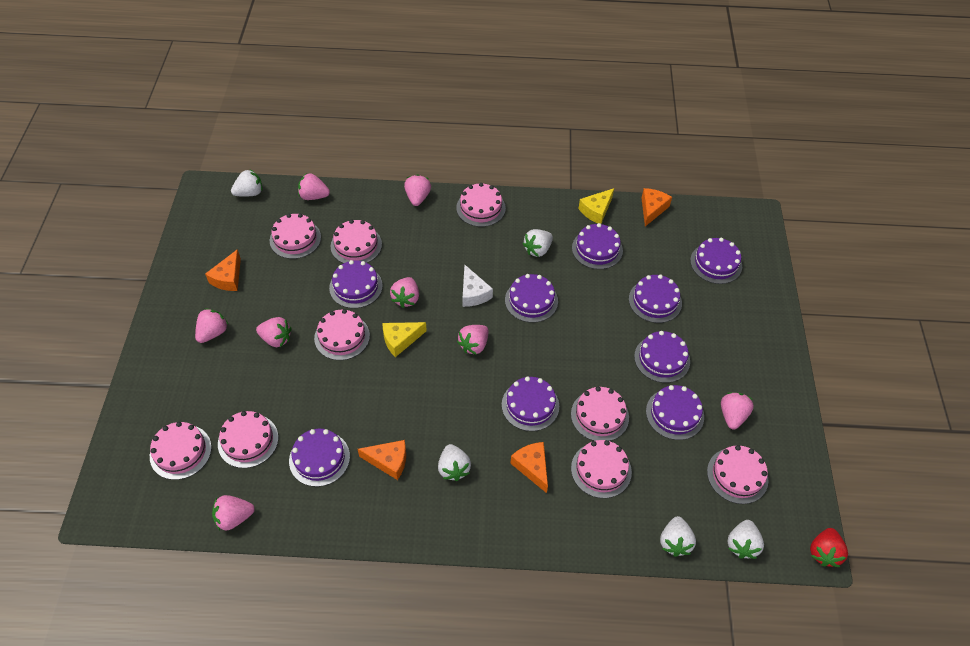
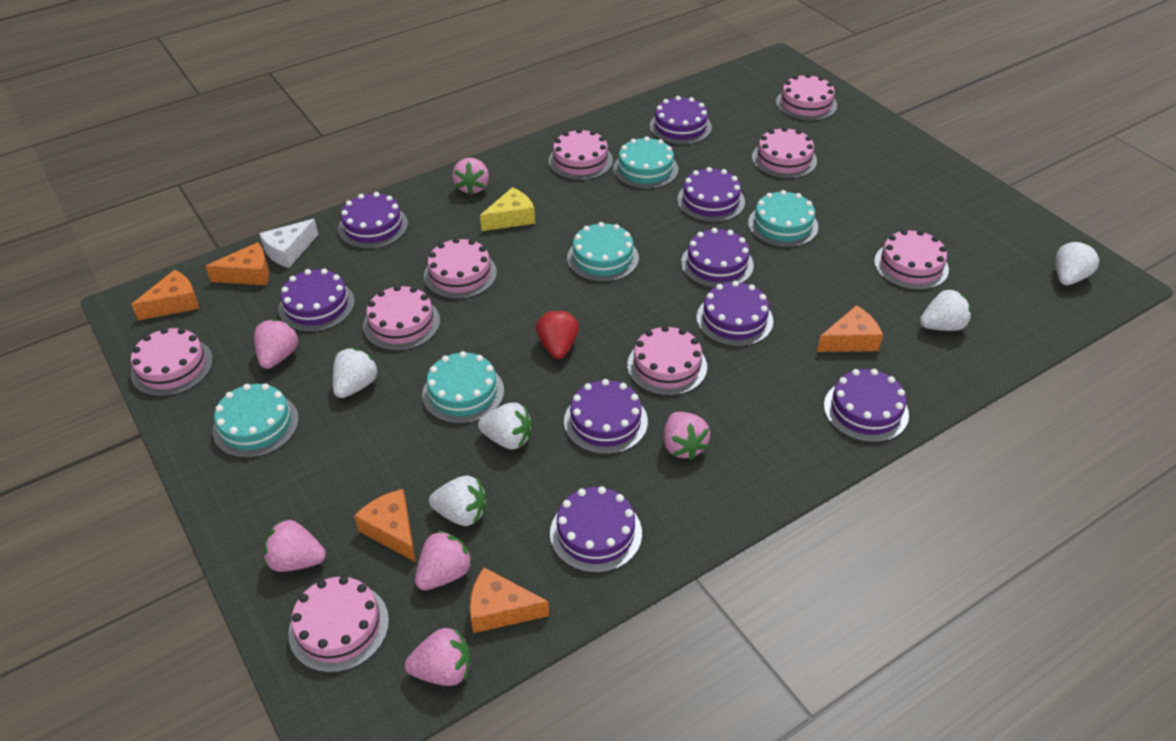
orange cheese: 4 -> 5
pink strawberry: 8 -> 6
turquoise cake: 0 -> 5
yellow cheese: 2 -> 1

